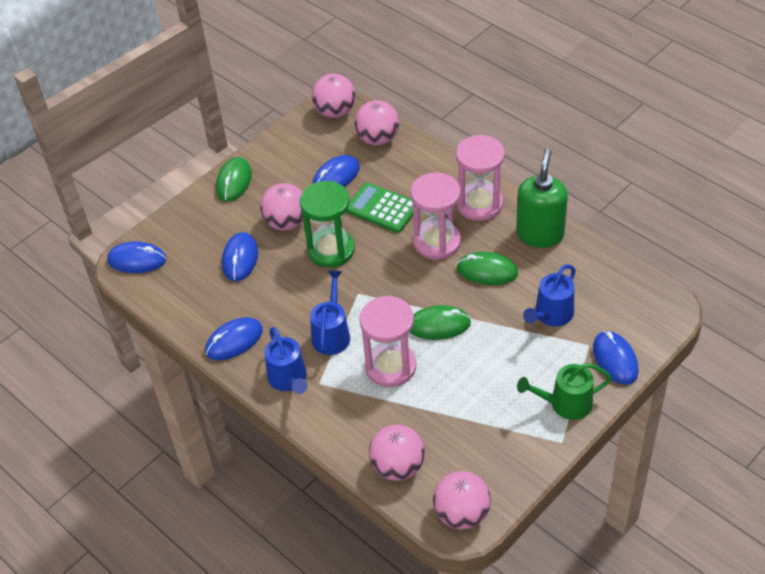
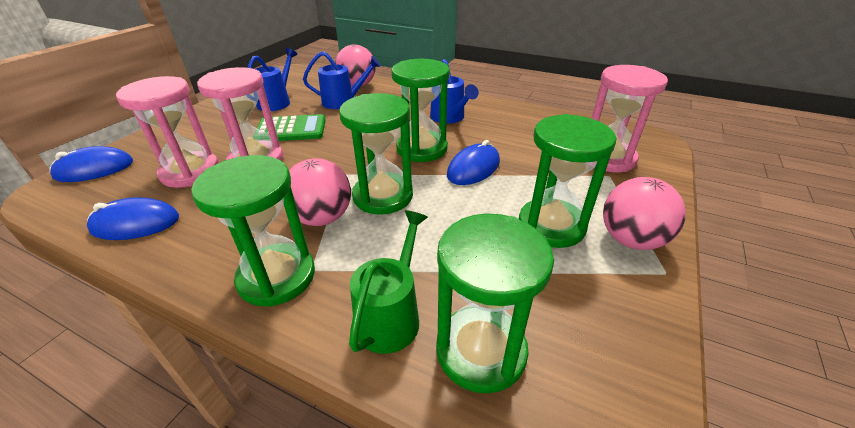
blue mouse: 5 -> 3
green hourglass: 1 -> 5
green mouse: 3 -> 0
green soap dispenser: 1 -> 0
pink ball: 5 -> 3

